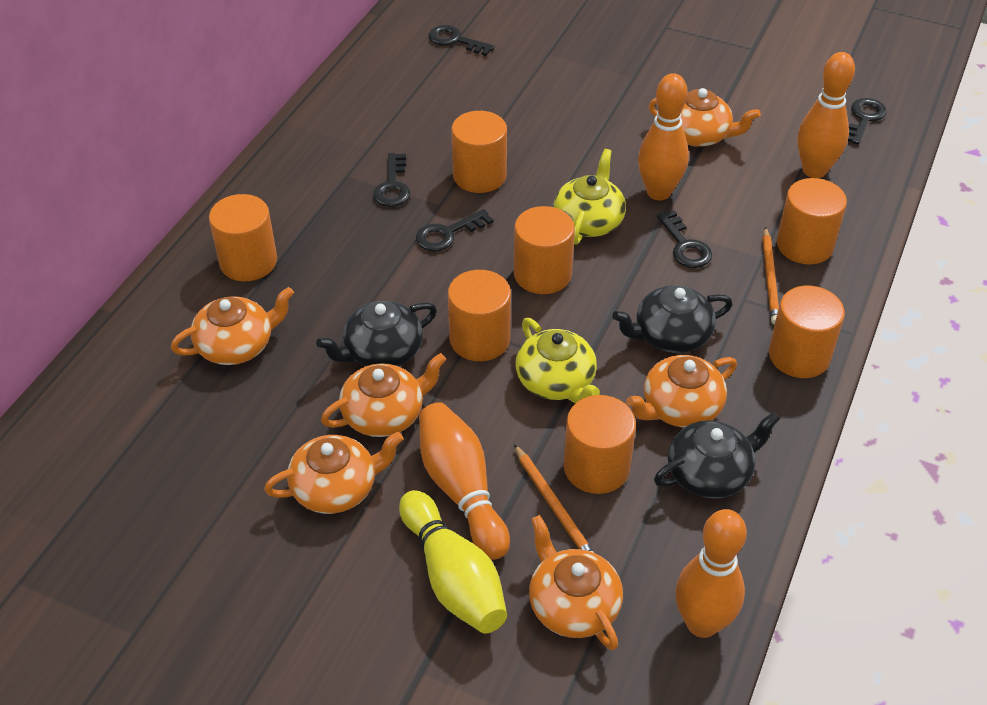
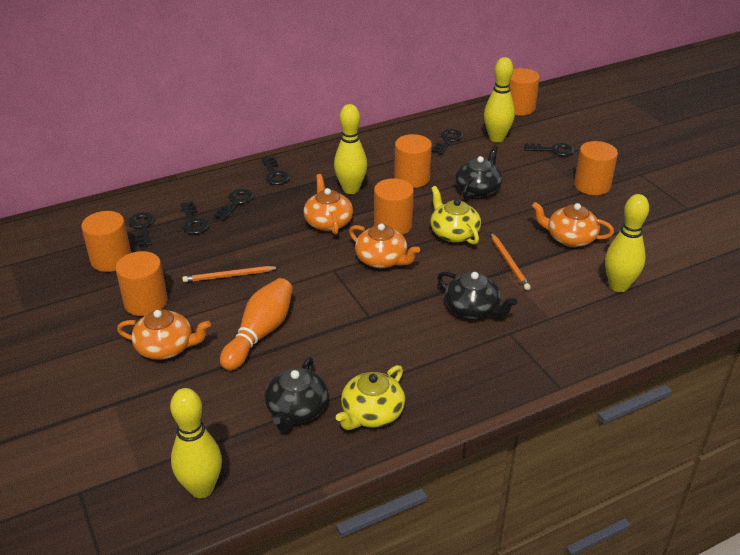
black key: 5 -> 6
orange bowling pin: 4 -> 1
orange cylinder: 7 -> 6
orange teapot: 6 -> 4
yellow bowling pin: 1 -> 4

